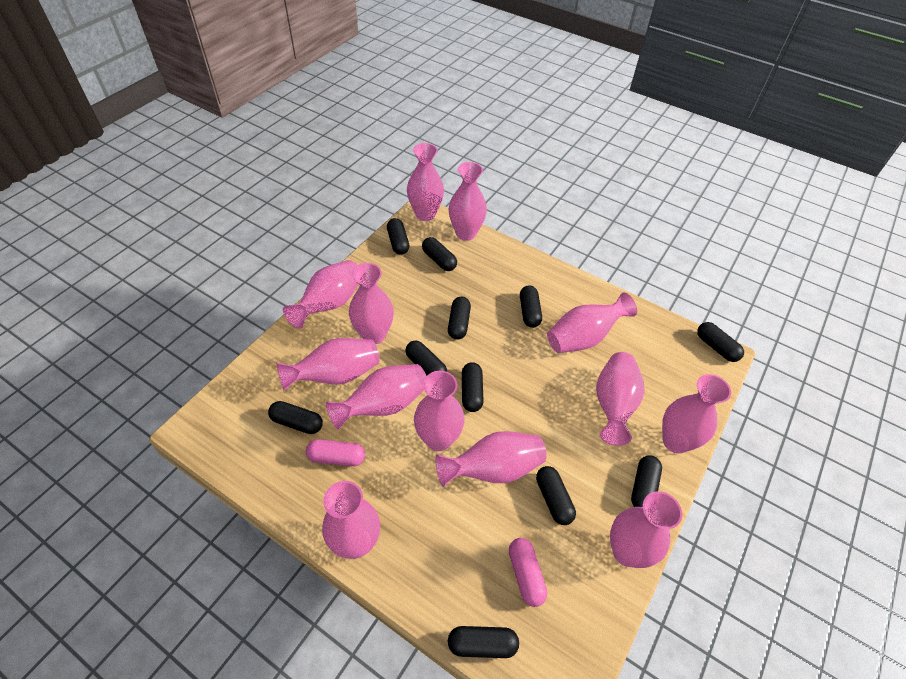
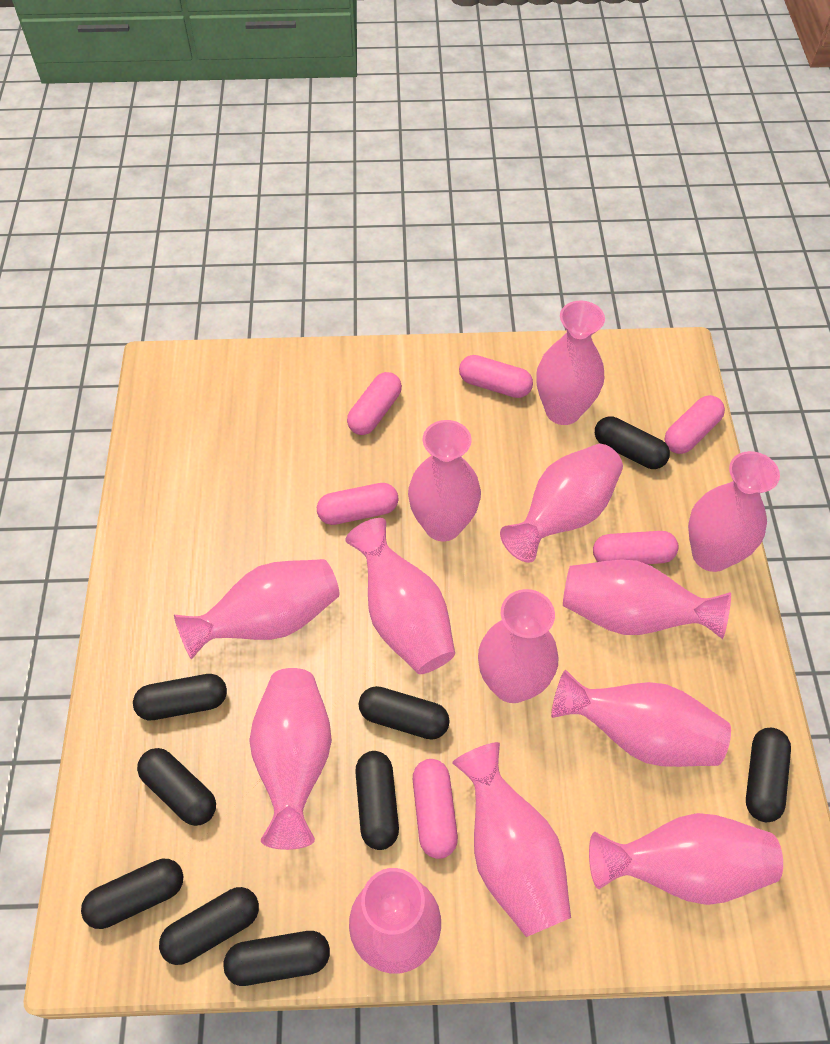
black capsule: 11 -> 9
pink capsule: 2 -> 6

